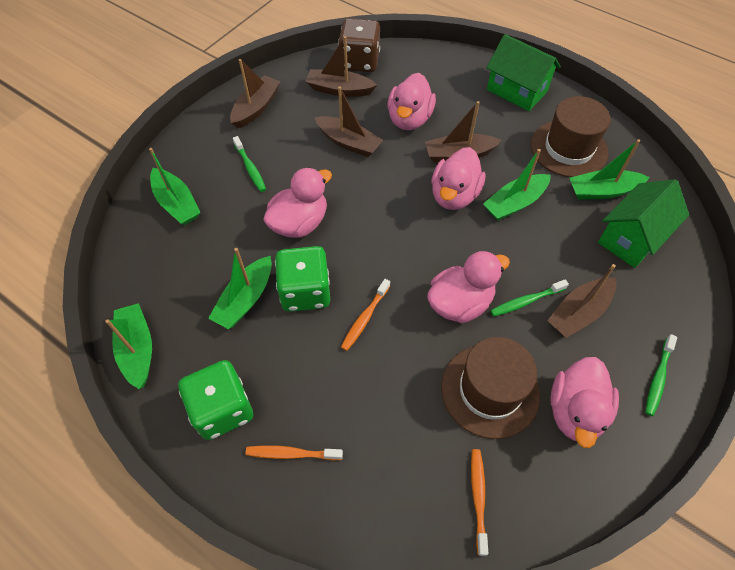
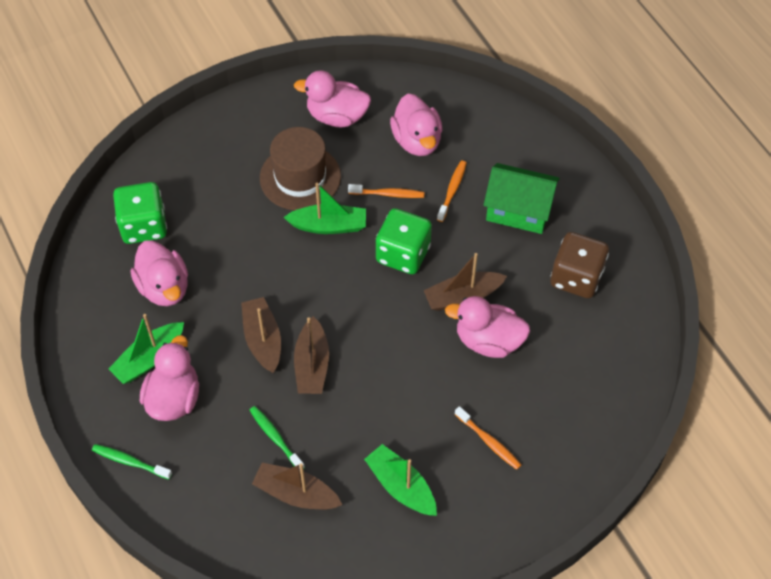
brown boat: 5 -> 4
brown hat: 2 -> 1
green boat: 5 -> 3
green house: 2 -> 1
green toothbrush: 3 -> 2

